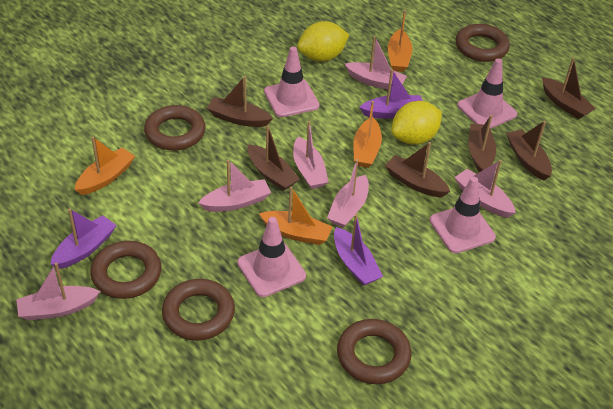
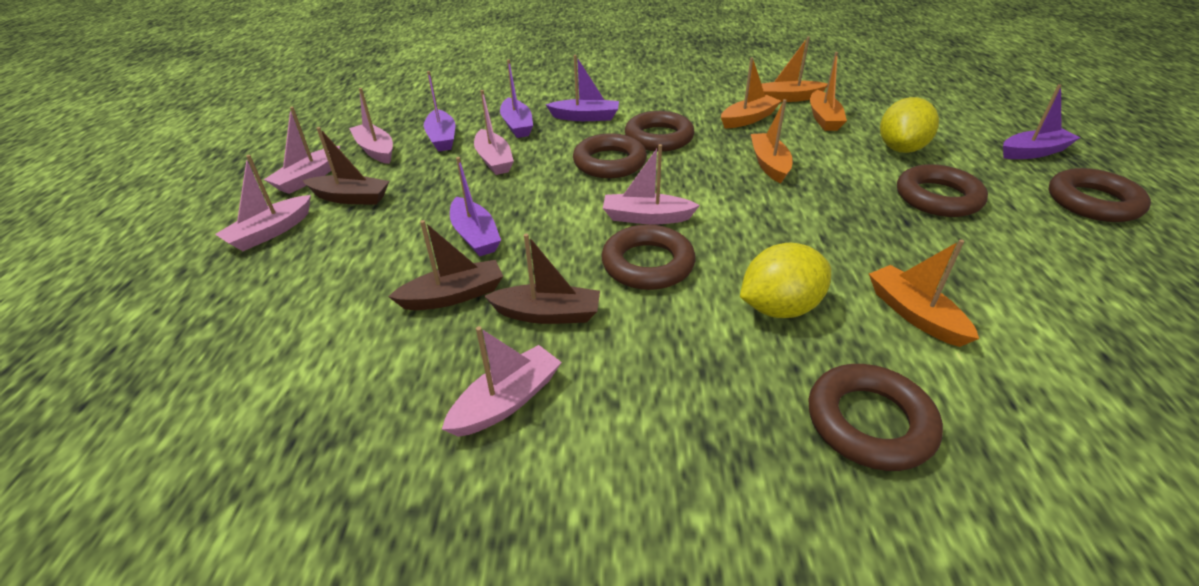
brown boat: 6 -> 3
brown ring: 5 -> 6
orange boat: 4 -> 5
pink traffic cone: 4 -> 0
purple boat: 3 -> 5

